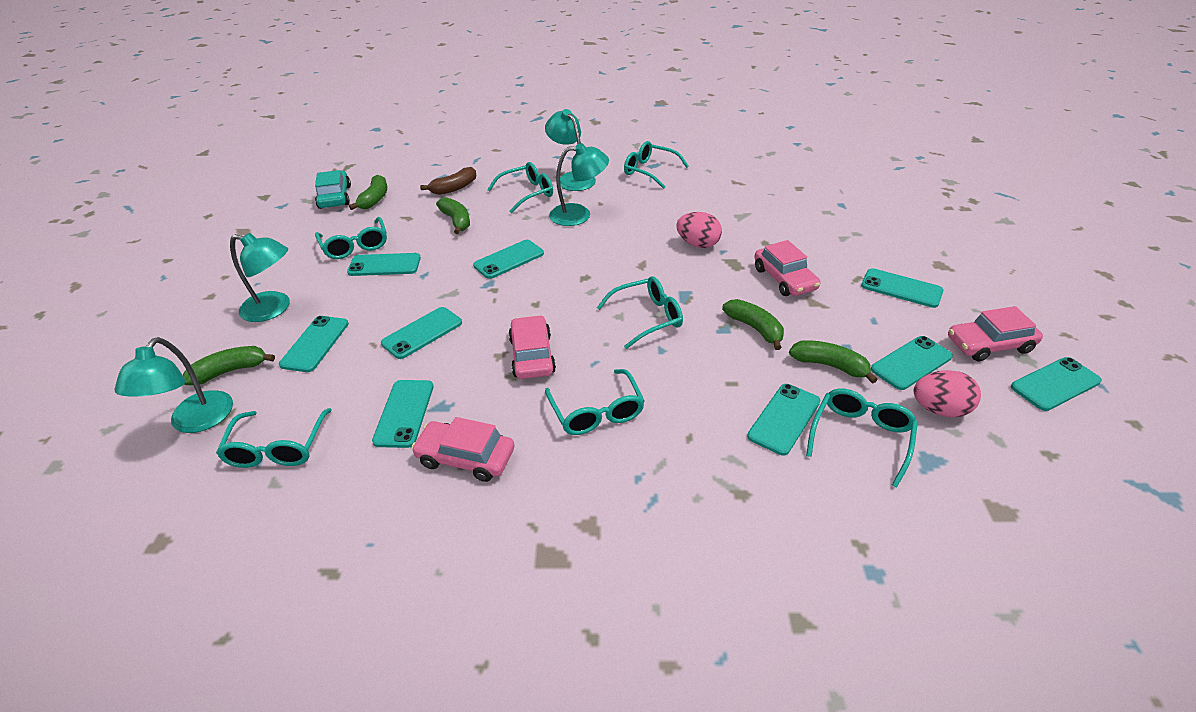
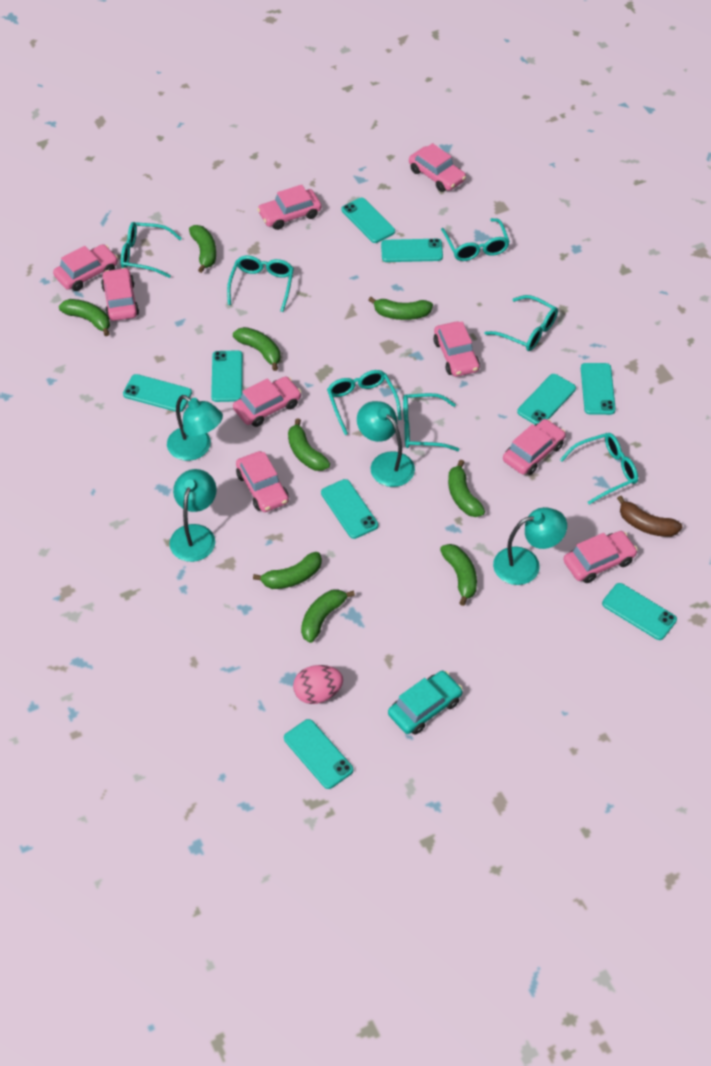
green banana: 5 -> 9
pink car: 4 -> 9
pink egg: 2 -> 1

